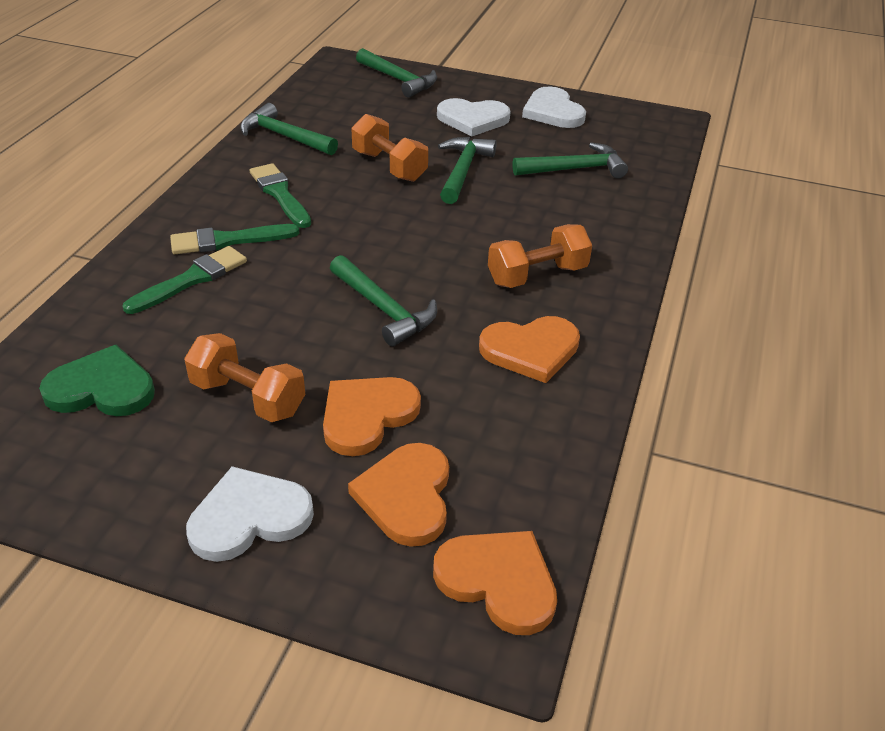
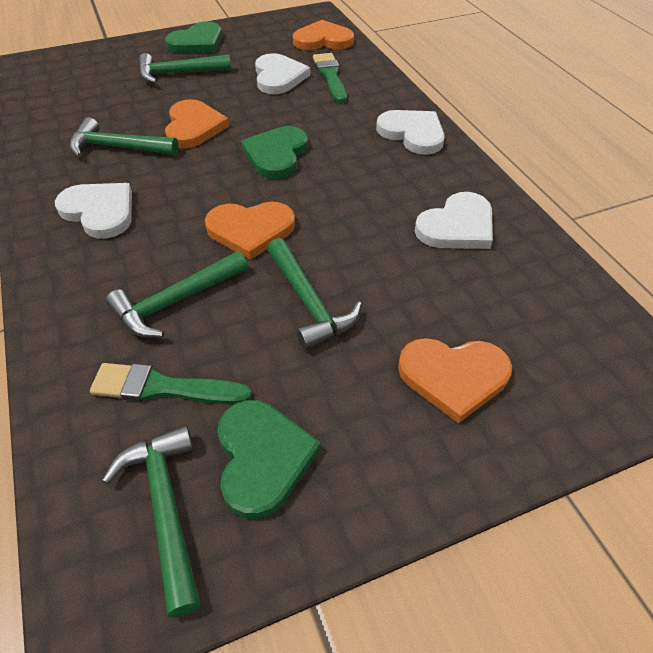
green brush: 3 -> 2
green heart: 1 -> 3
orange dumbbell: 3 -> 0
white heart: 3 -> 4

